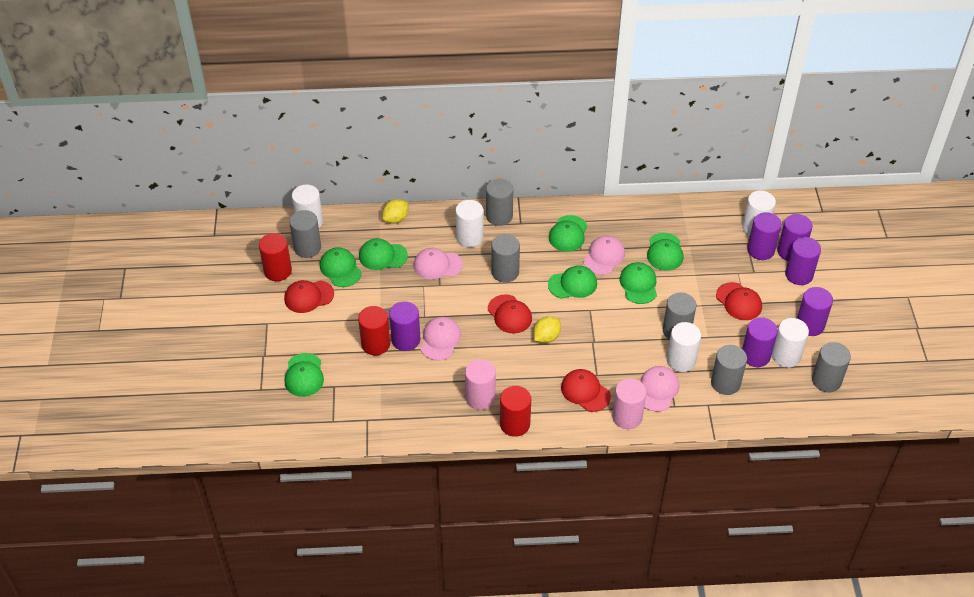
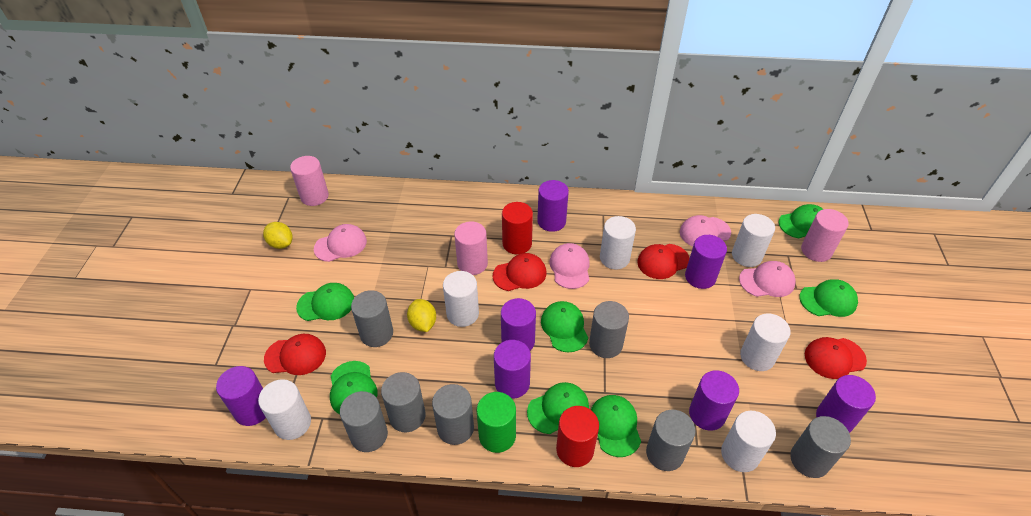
green cylinder: 0 -> 1
grey cylinder: 6 -> 7
pink cylinder: 2 -> 3
purple cylinder: 6 -> 7
red cylinder: 3 -> 2
white cylinder: 5 -> 6

